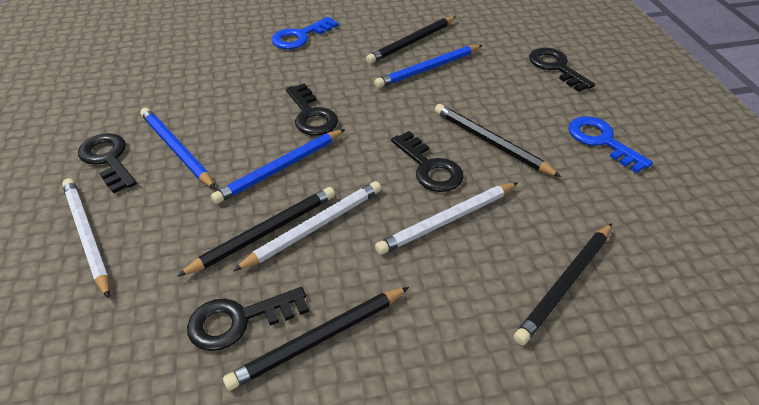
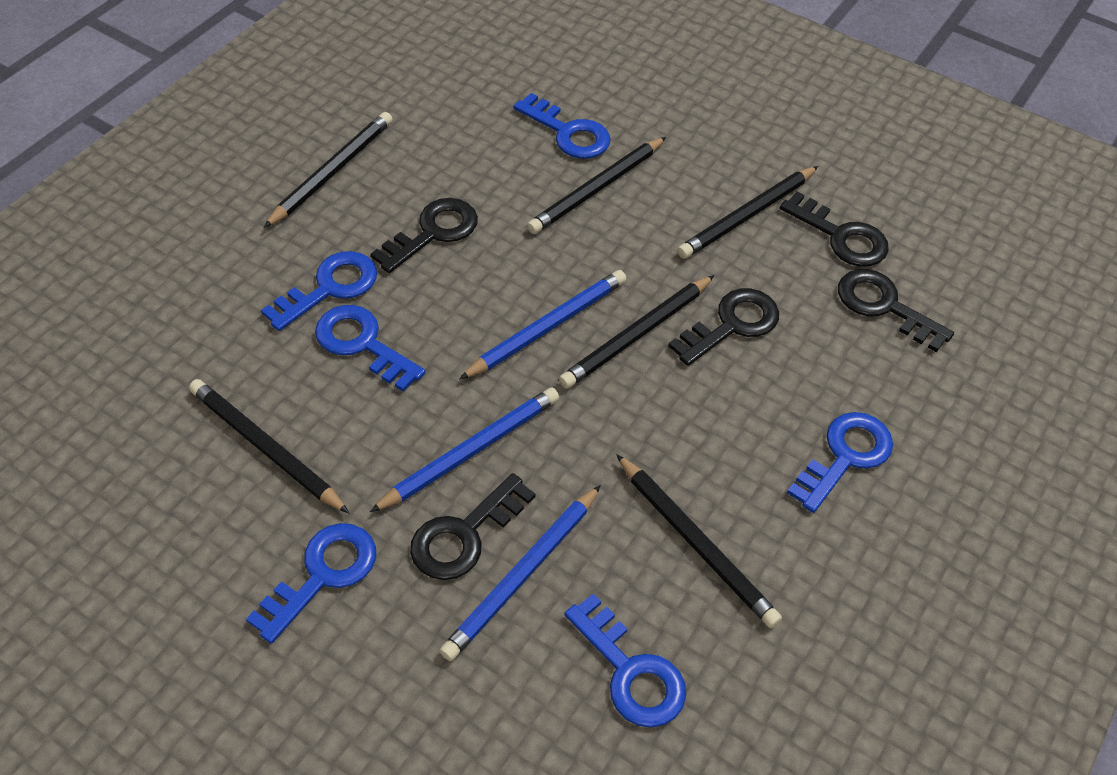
black pencil: 5 -> 6
blue key: 2 -> 6
white pencil: 3 -> 0

